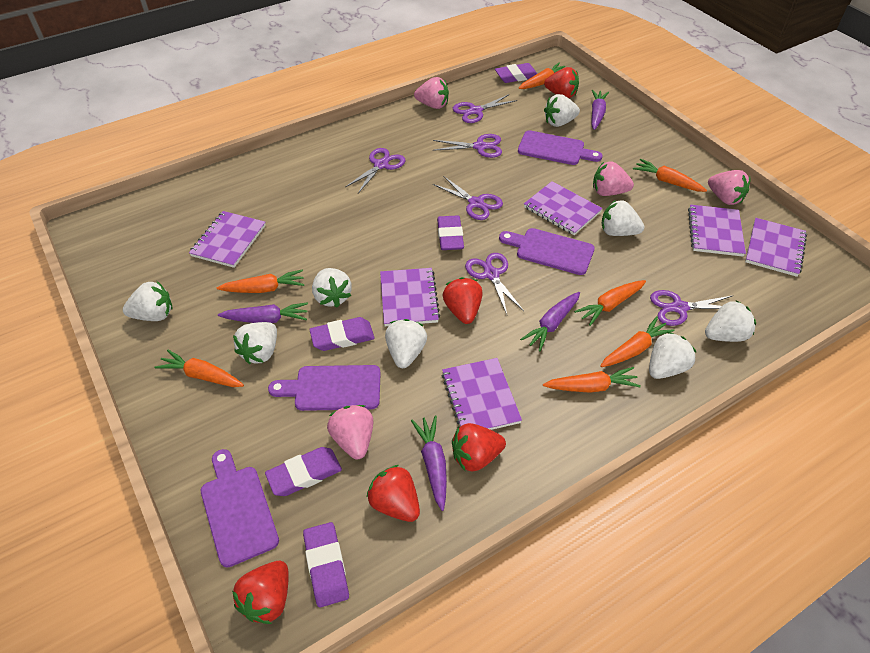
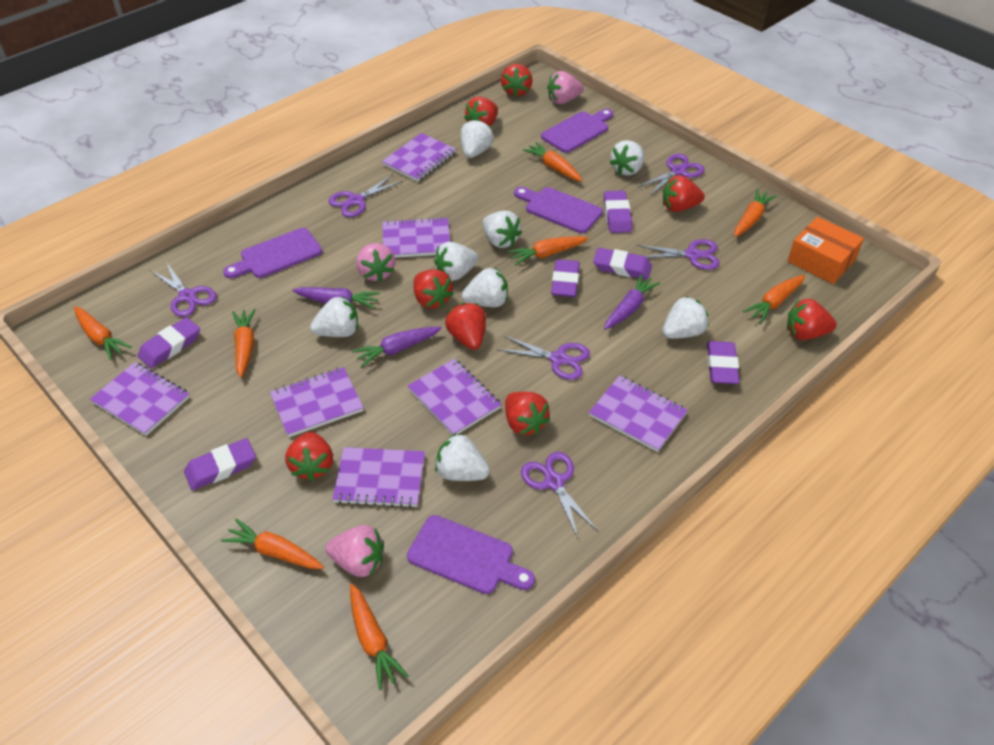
orange box: 0 -> 1
orange carrot: 7 -> 8
pink strawberry: 4 -> 3
purple carrot: 4 -> 3
purple eraser: 5 -> 6
purple notebook: 6 -> 7
red strawberry: 5 -> 8

